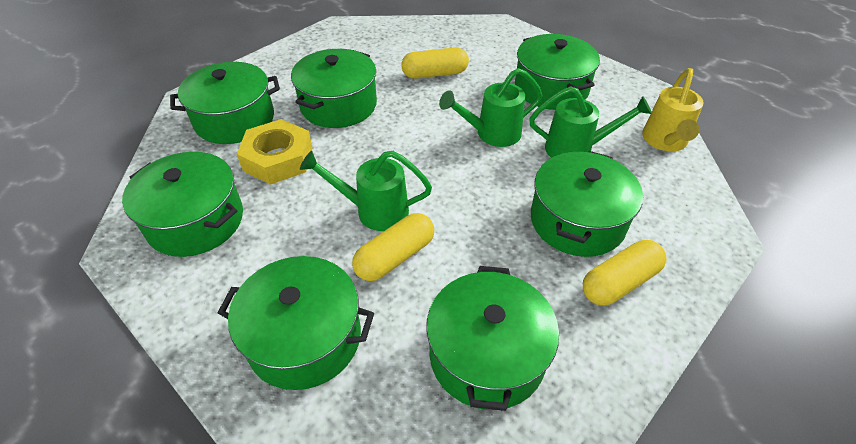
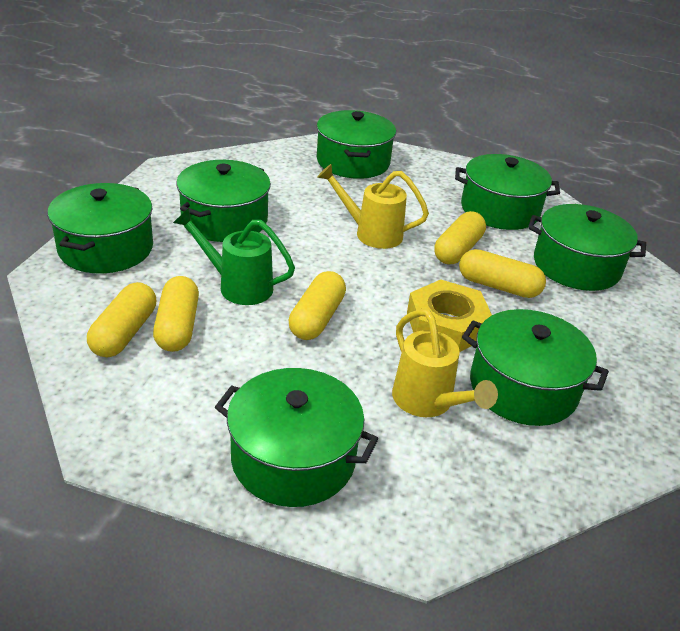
green watering can: 3 -> 1
yellow capsule: 3 -> 5
yellow watering can: 1 -> 2

